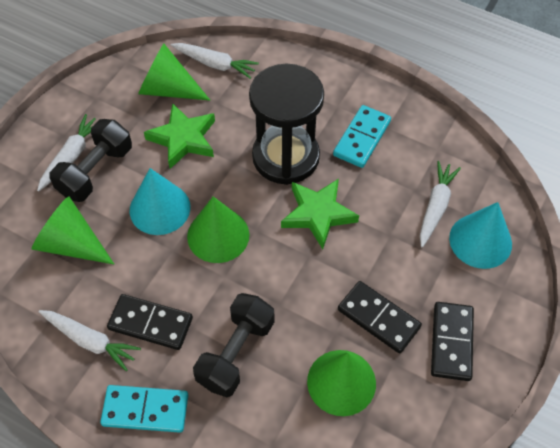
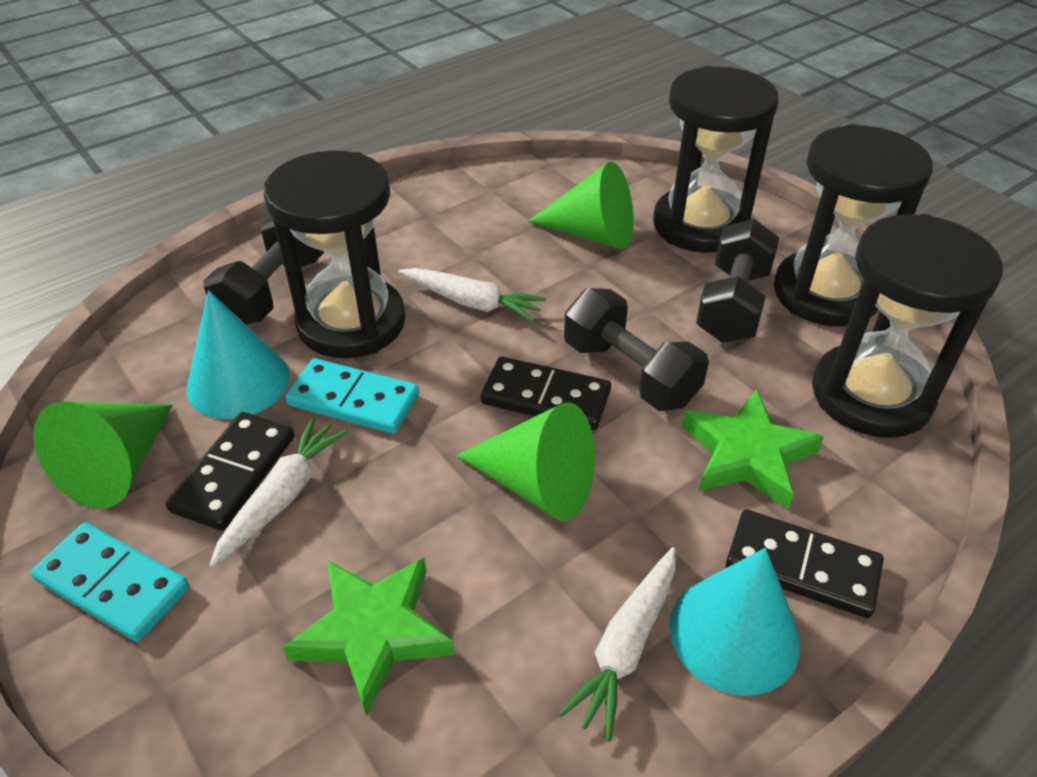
black dumbbell: 2 -> 3
black hourglass: 1 -> 4
green cone: 4 -> 3
white carrot: 4 -> 3

